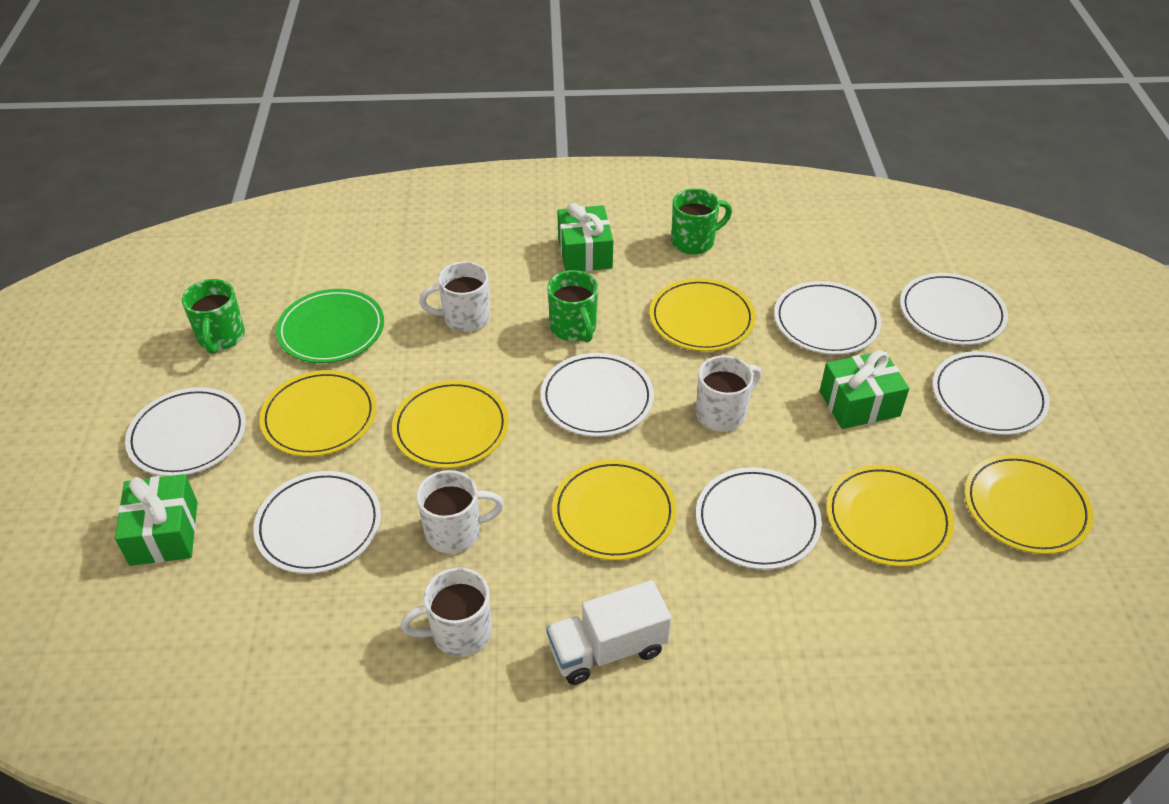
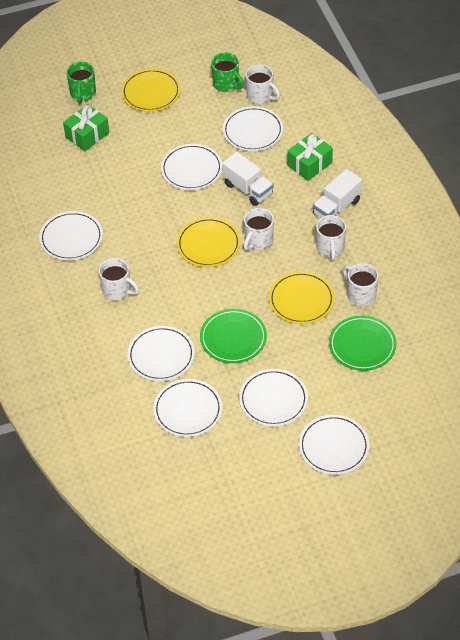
green gift: 3 -> 2
green mug: 3 -> 2
green plate: 1 -> 2
white mug: 4 -> 5
white truck: 1 -> 2
yellow plate: 6 -> 3

